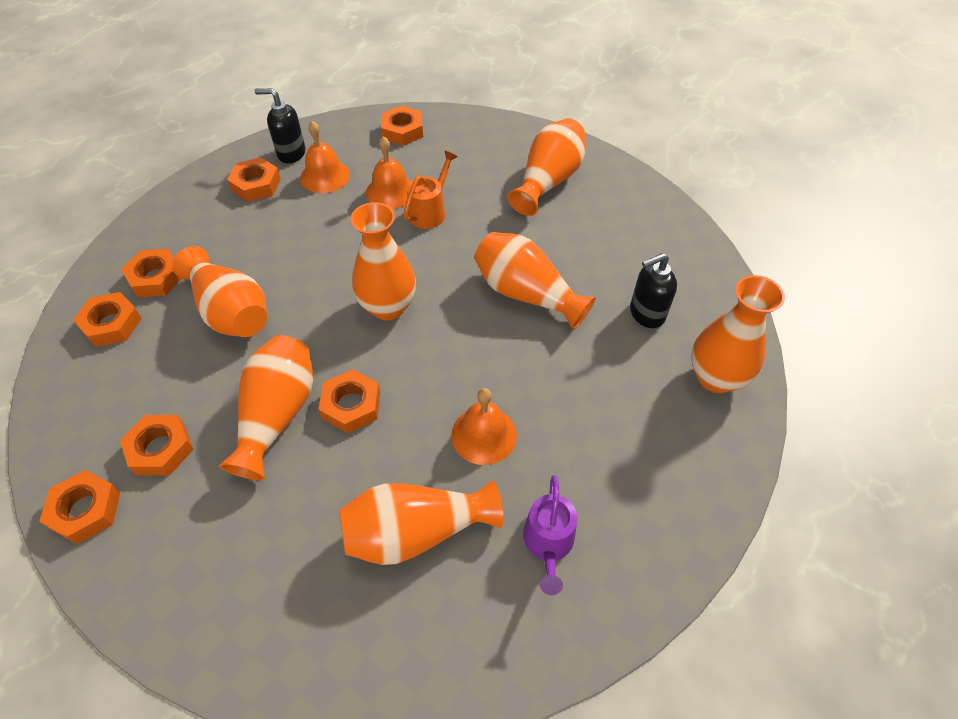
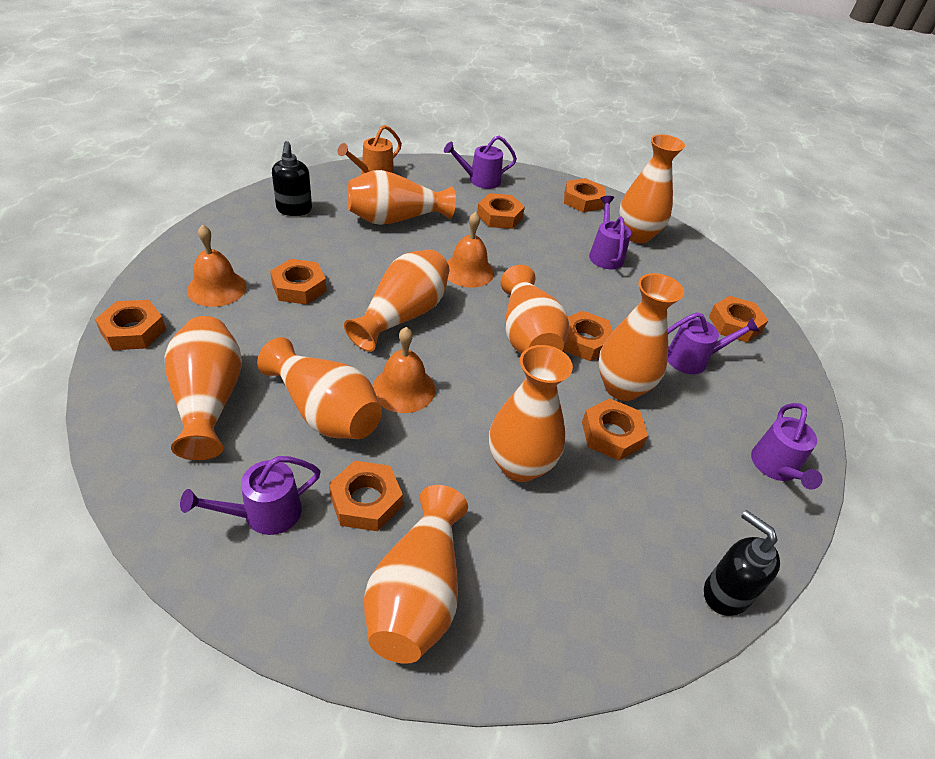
orange nut: 7 -> 8
orange vase: 7 -> 9
purple watering can: 1 -> 5

